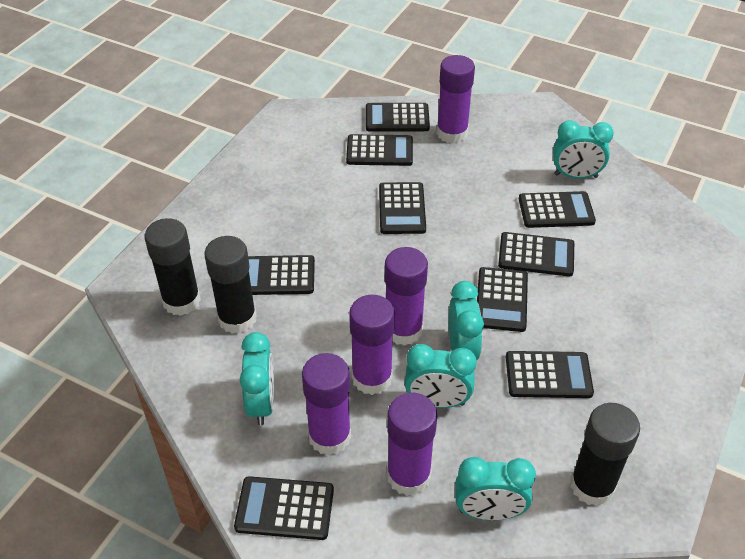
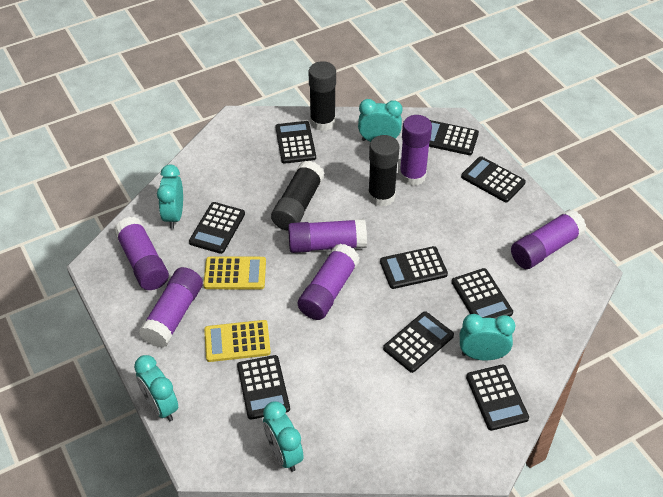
purple glue stick: 5 -> 6
yellow calculator: 0 -> 2

